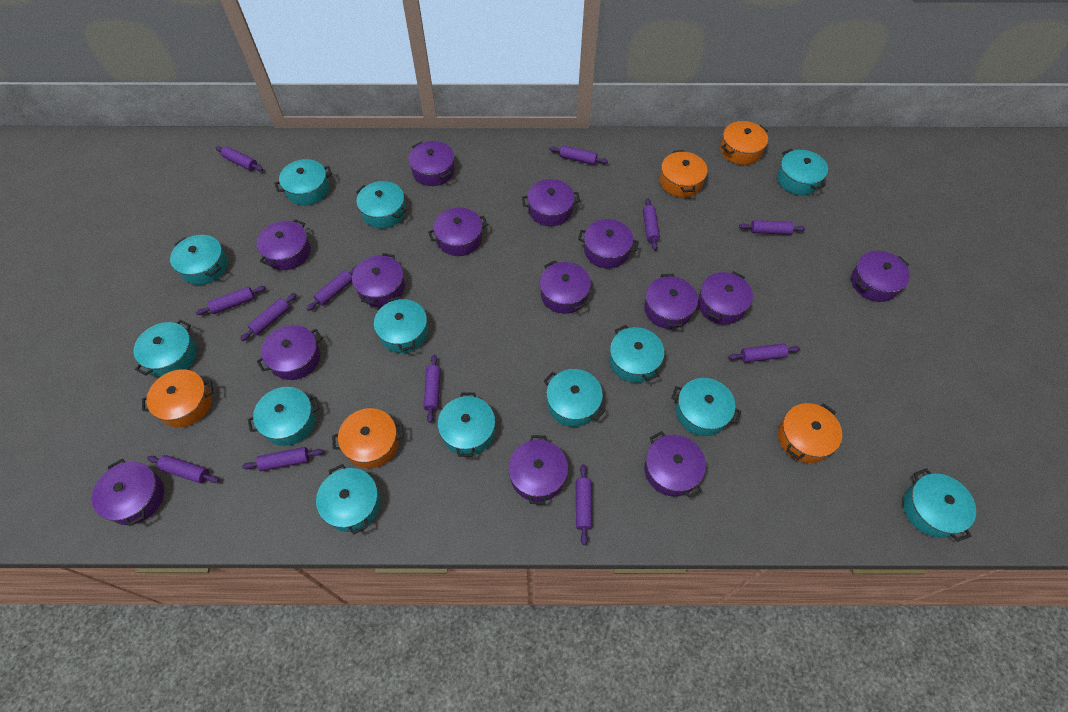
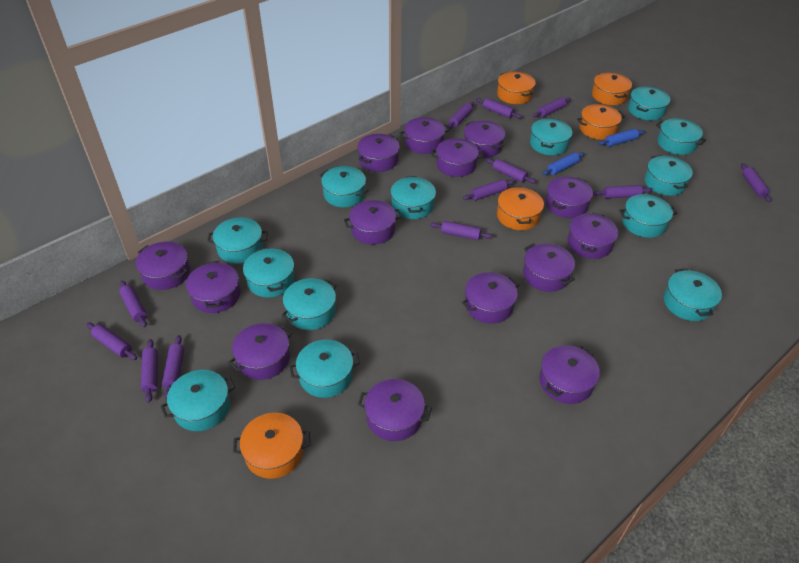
blue rolling pin: 0 -> 2

